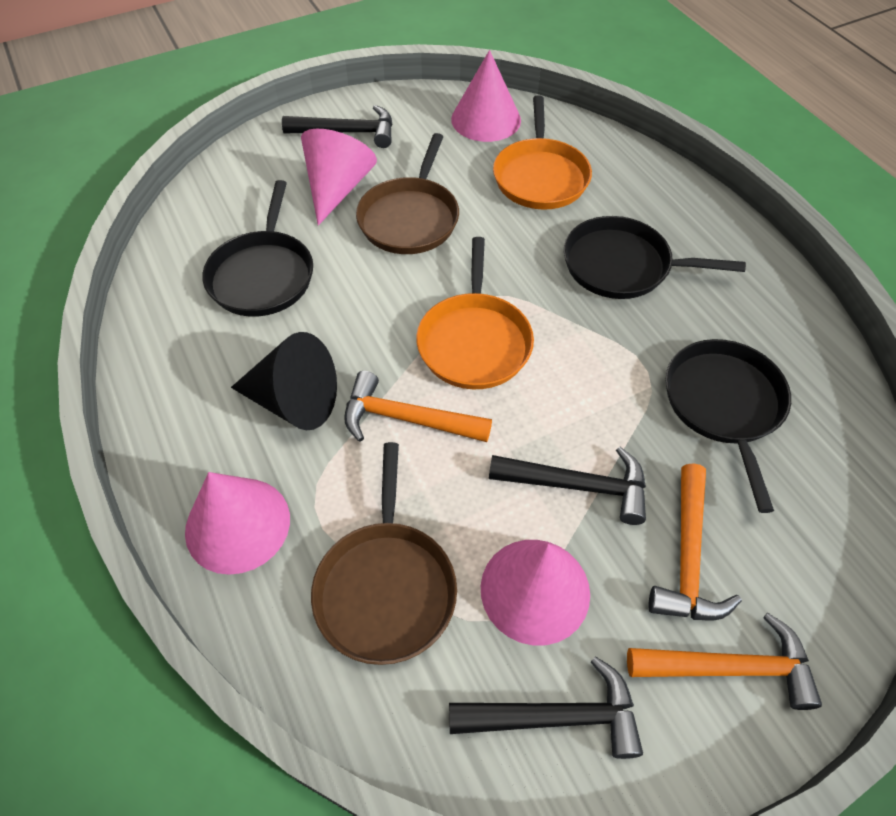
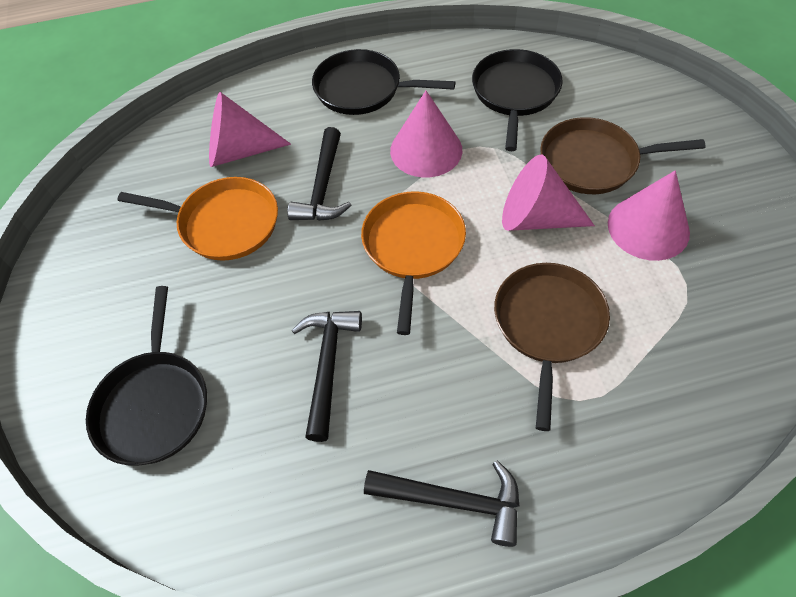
black cone: 1 -> 0
orange hammer: 3 -> 0

